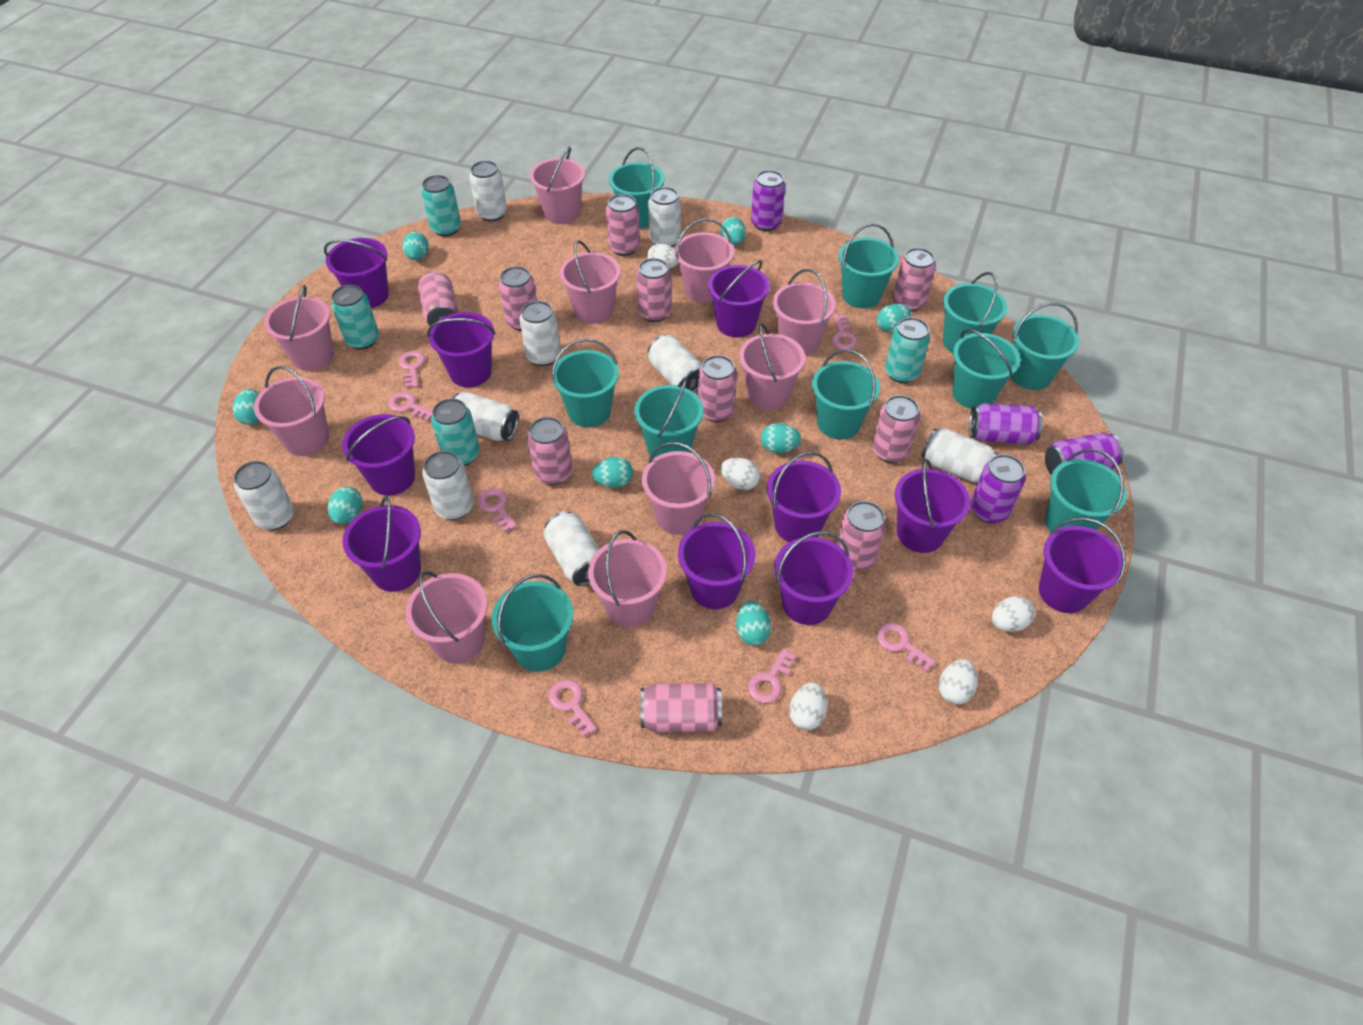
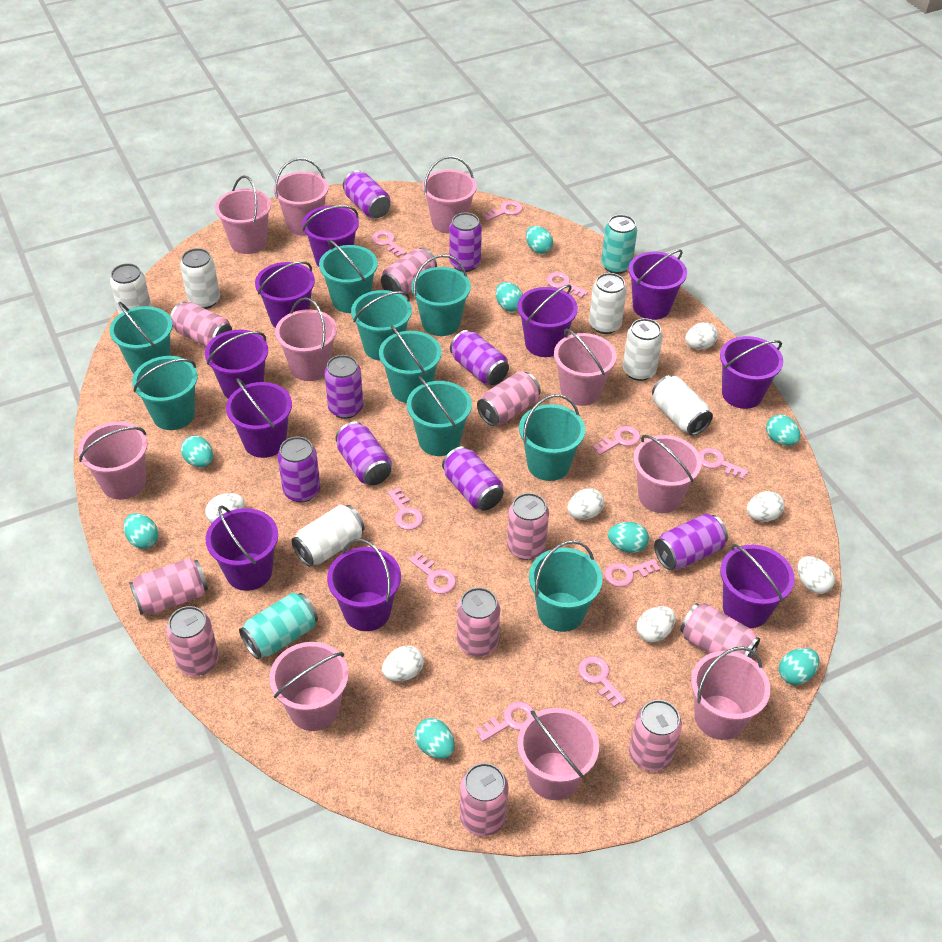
pink key: 7 -> 10
purple can: 4 -> 8
turquoise bucket: 10 -> 9
turquoise can: 4 -> 2
white can: 9 -> 6
white egg: 5 -> 7

